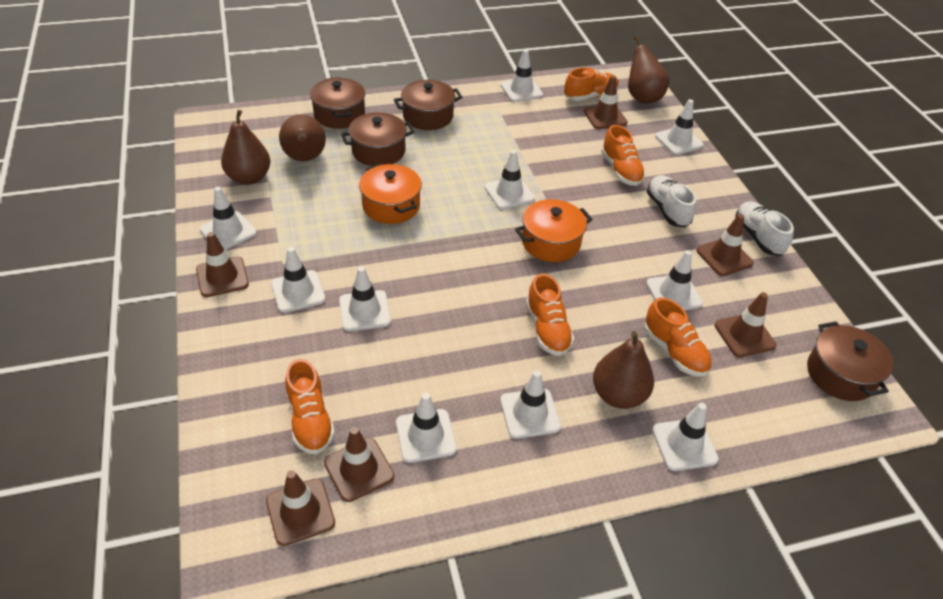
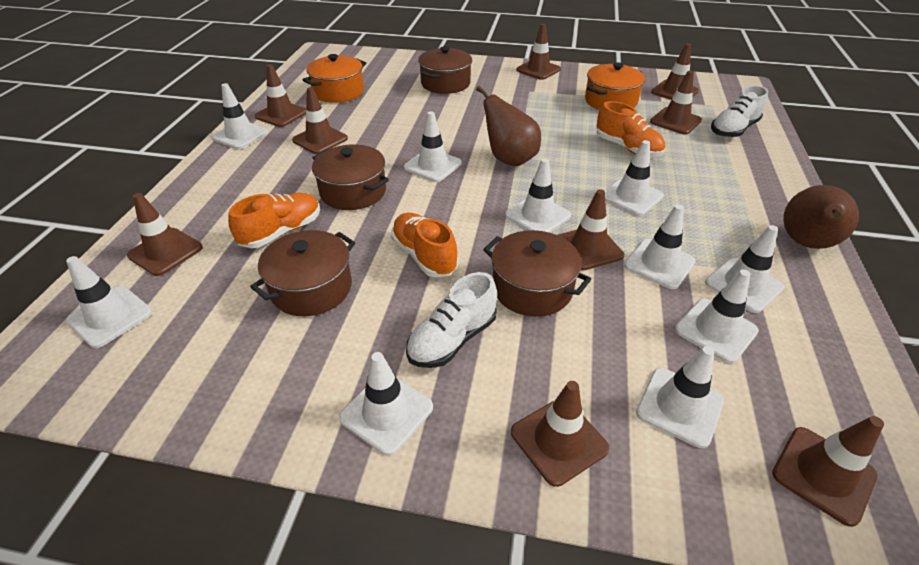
brown pear: 4 -> 2
brown traffic cone: 6 -> 9
orange shoe: 5 -> 3

